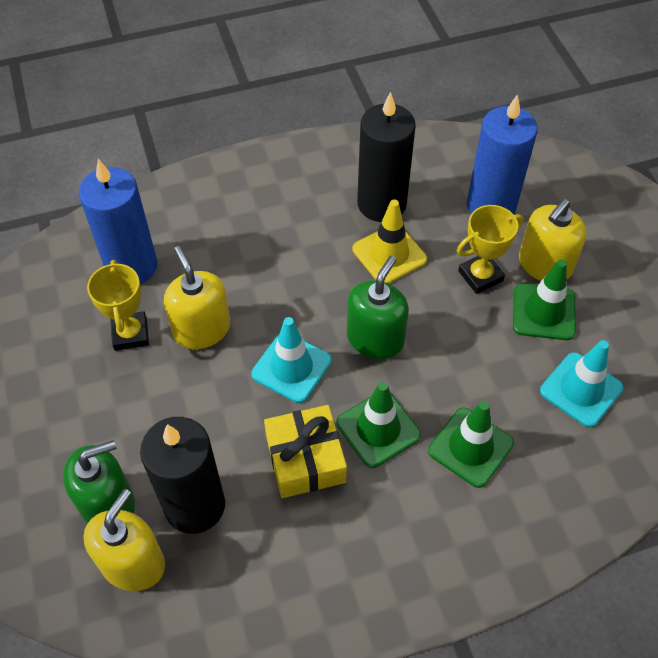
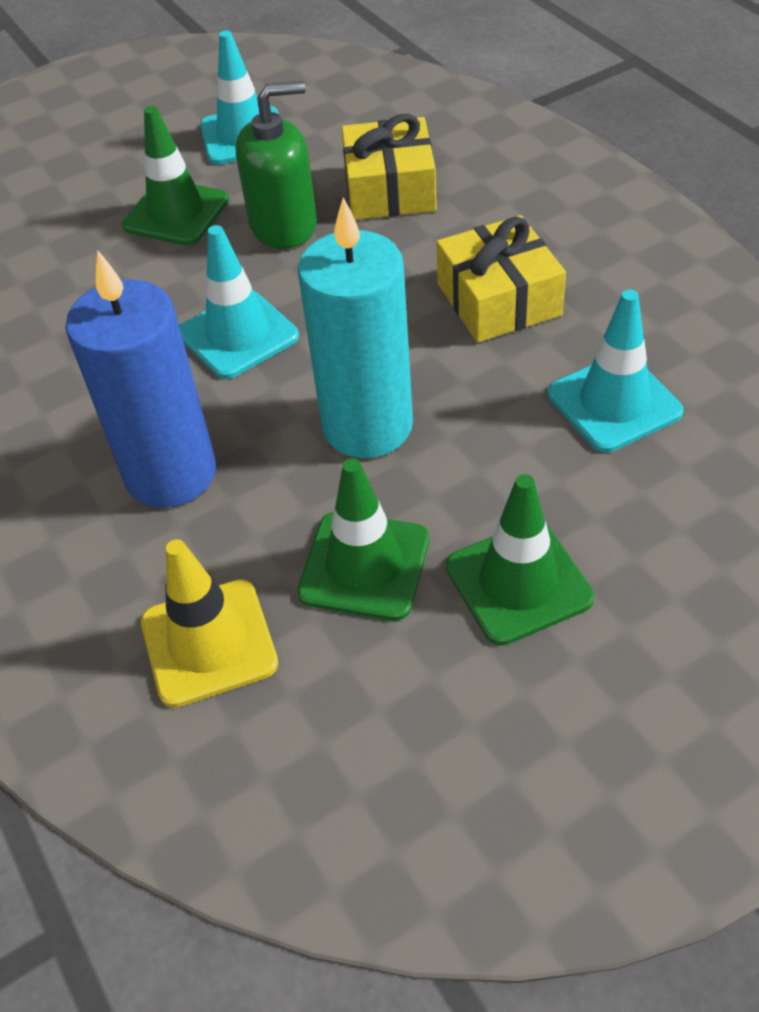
black candle: 2 -> 0
blue candle: 2 -> 1
green soap dispenser: 2 -> 1
turquoise candle: 0 -> 1
turquoise traffic cone: 2 -> 3
yellow gift: 1 -> 2
yellow soap dispenser: 3 -> 0
yellow trophy: 2 -> 0

